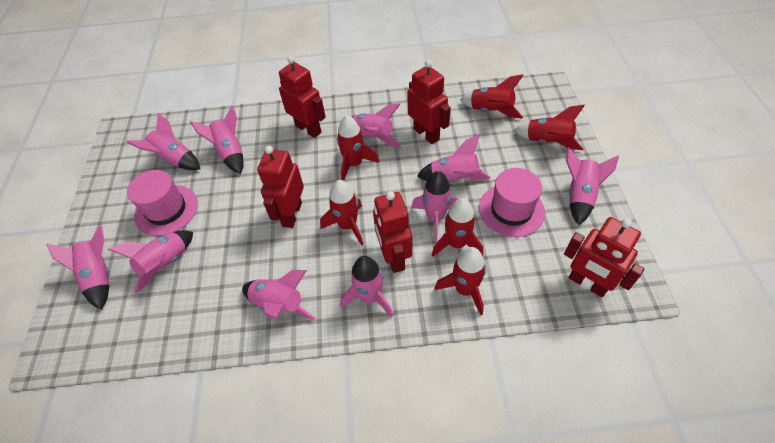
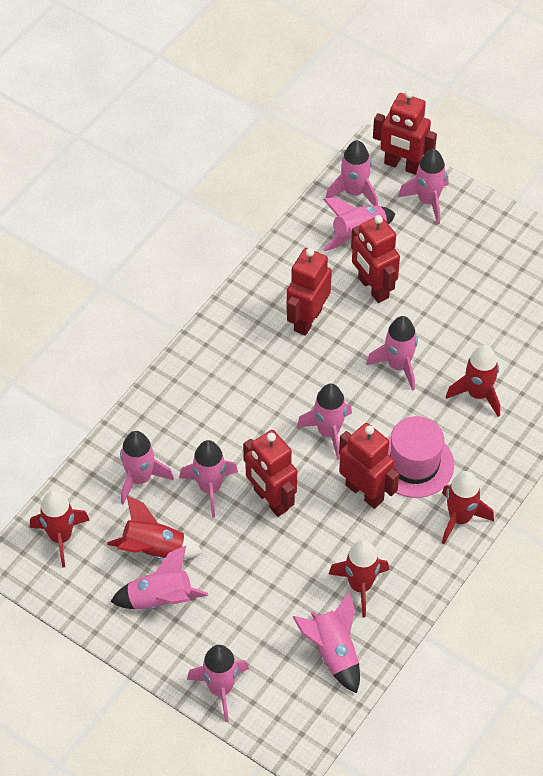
pink hat: 2 -> 1
red rocket: 6 -> 5

